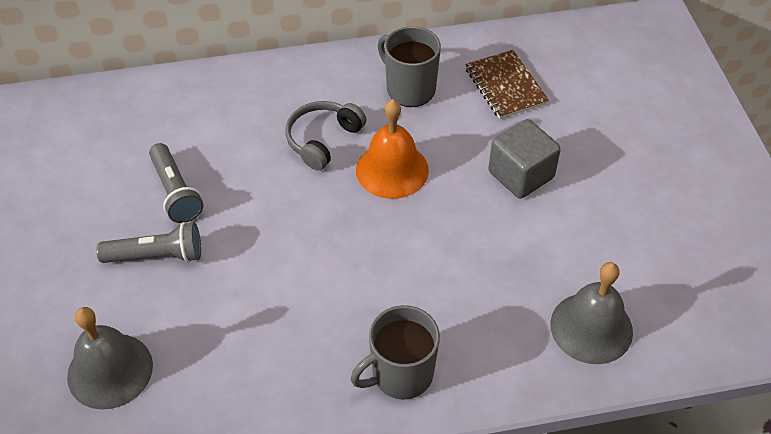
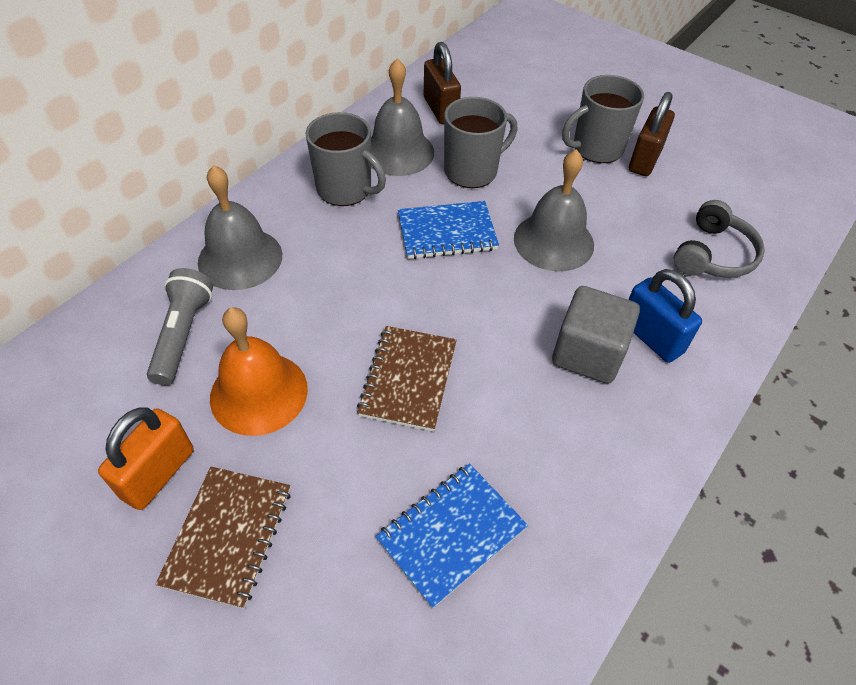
blue notebook: 0 -> 2
blue padlock: 0 -> 1
brown notebook: 1 -> 2
brown padlock: 0 -> 2
grey bell: 2 -> 3
grey flashlight: 2 -> 1
grey mug: 2 -> 3
orange padlock: 0 -> 1

